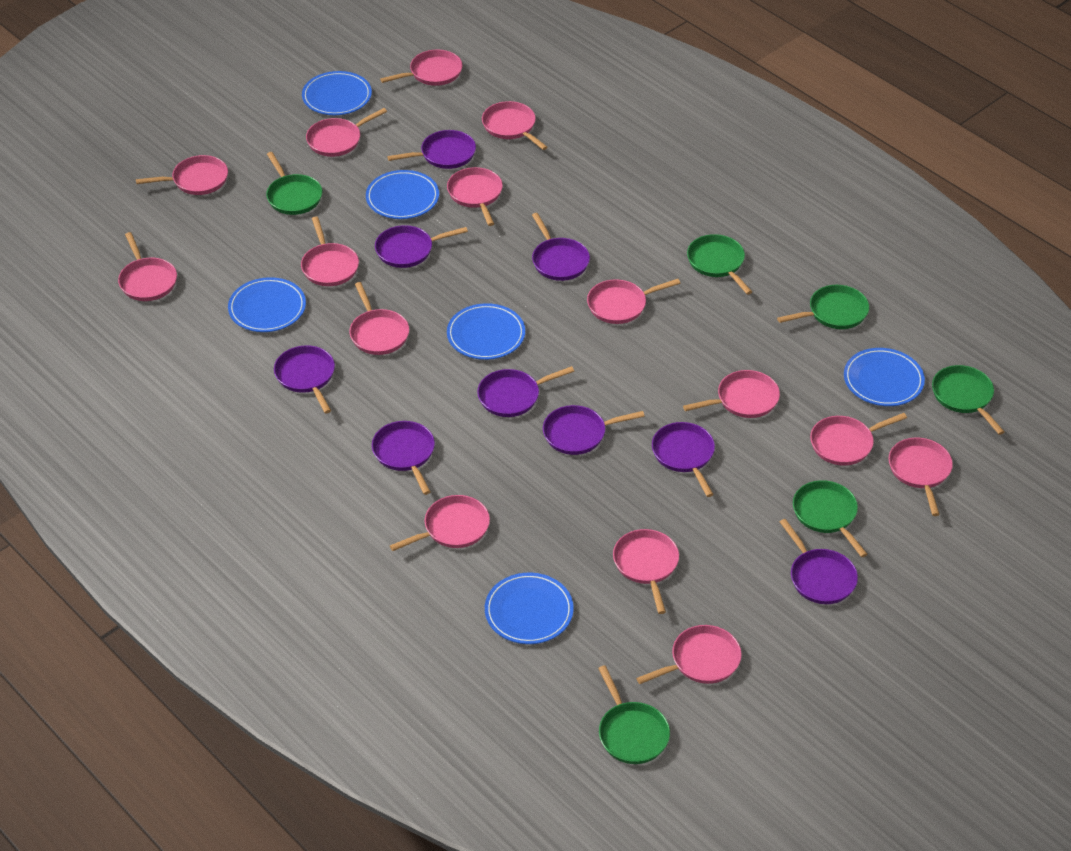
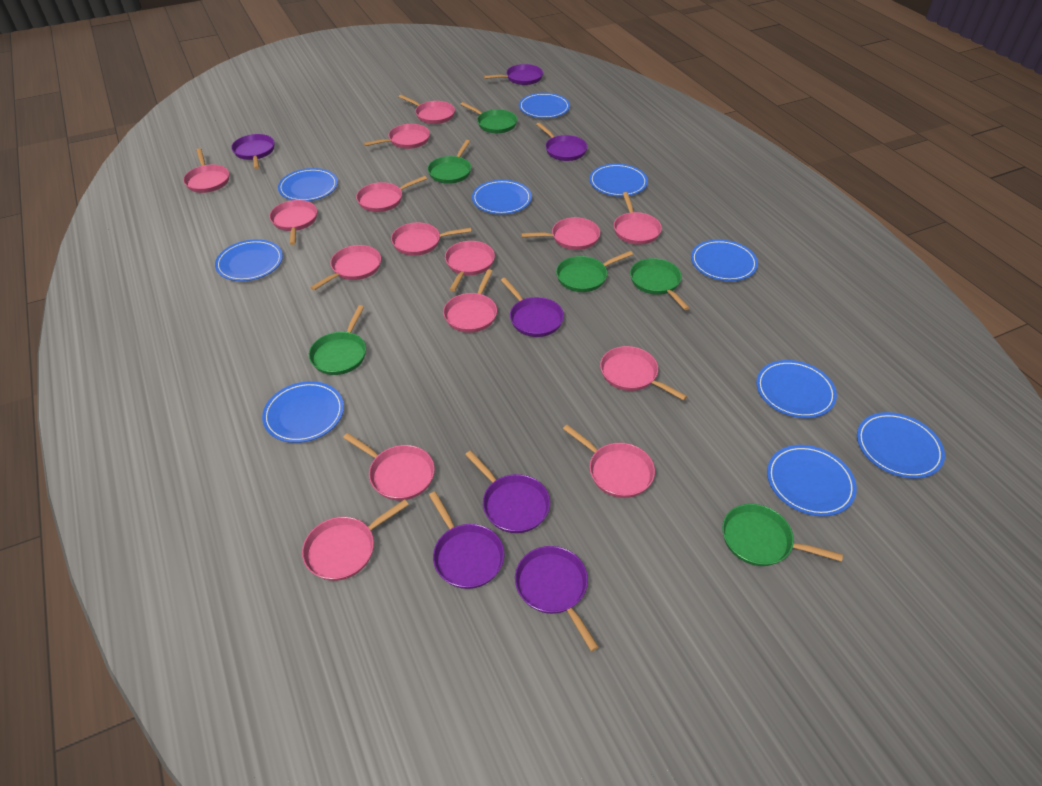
blue plate: 6 -> 10
purple pan: 9 -> 7

